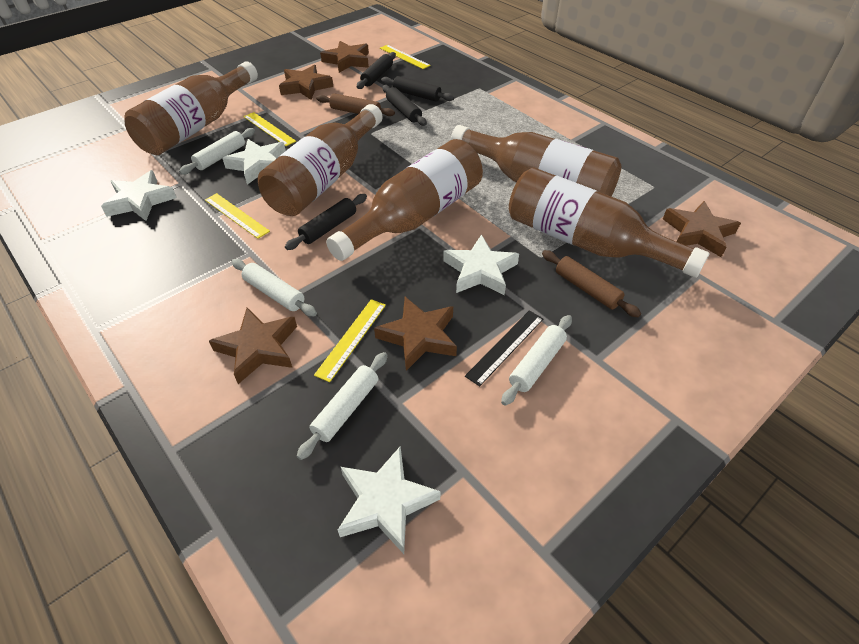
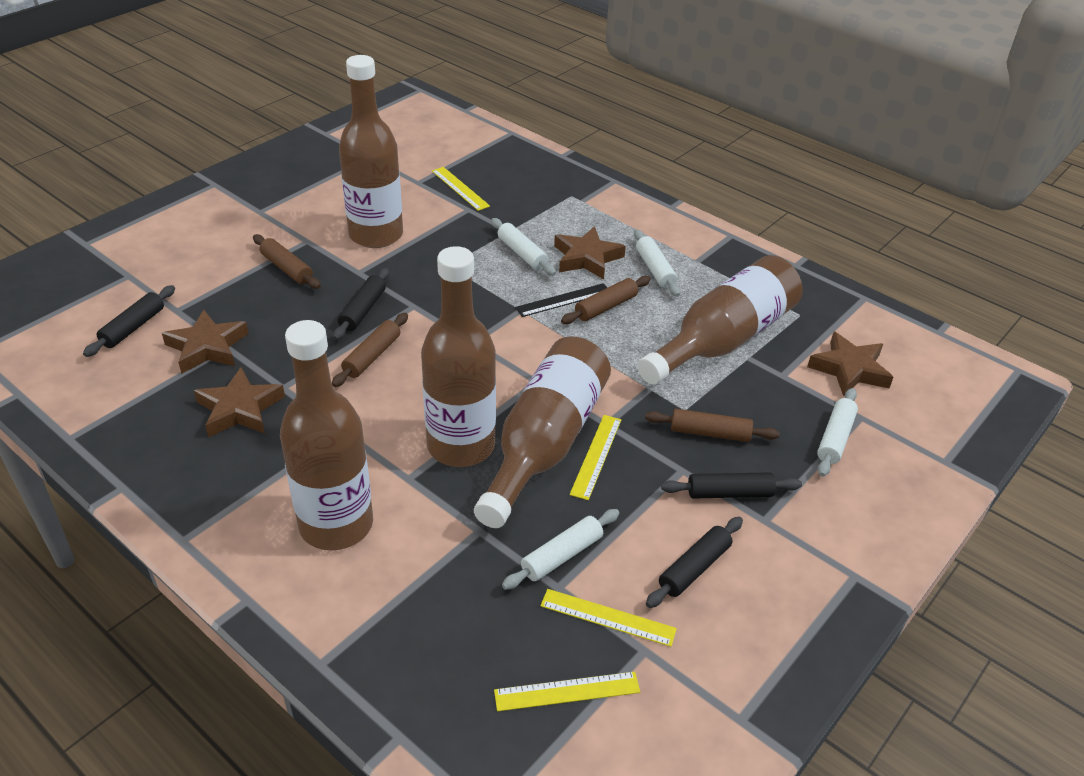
brown rolling pin: 2 -> 4
brown star: 5 -> 4
white star: 4 -> 0

